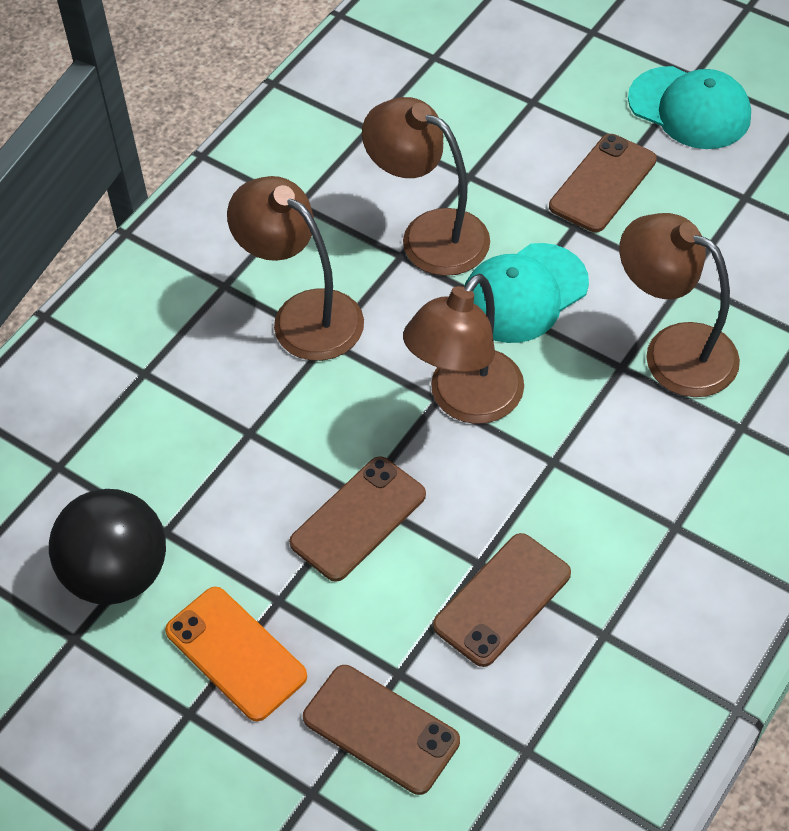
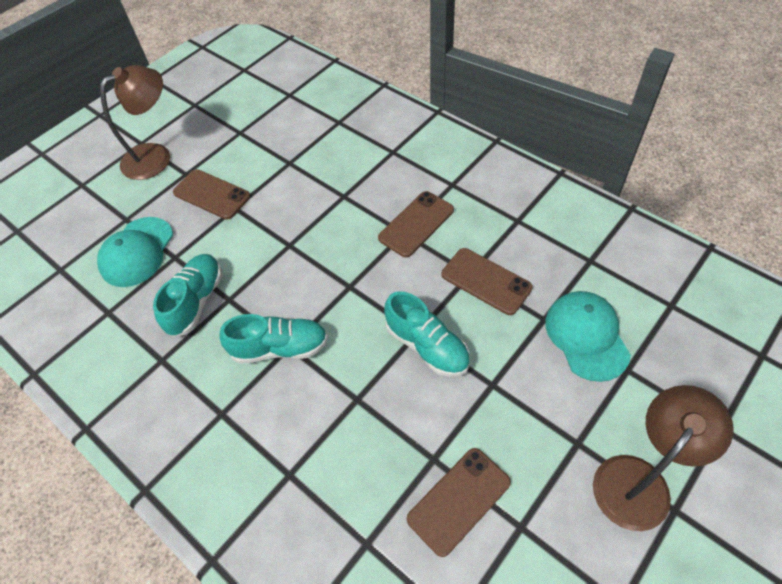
black ball: 1 -> 0
brown lamp: 4 -> 2
orange phone: 1 -> 0
turquoise shoe: 0 -> 3

